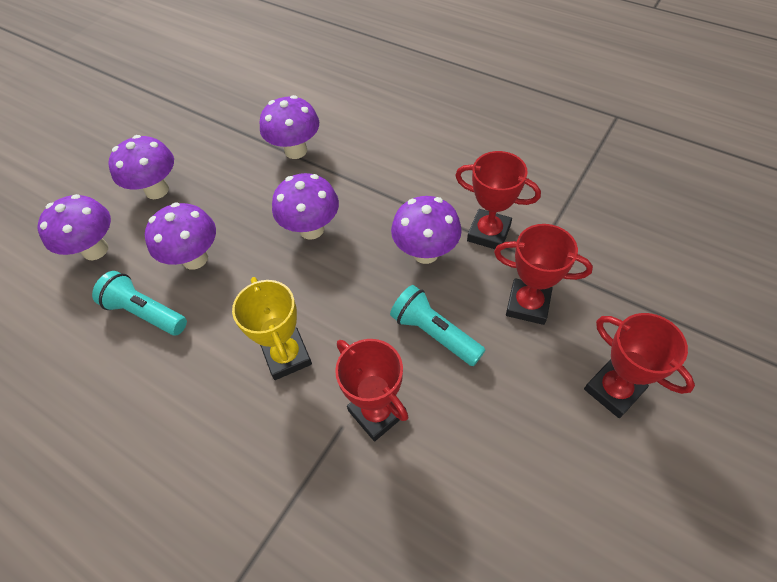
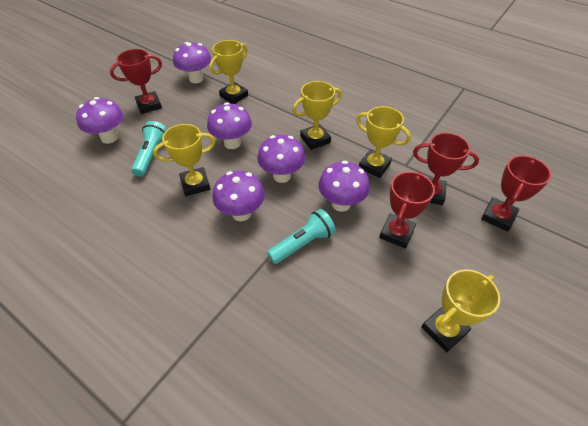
yellow trophy: 1 -> 5

